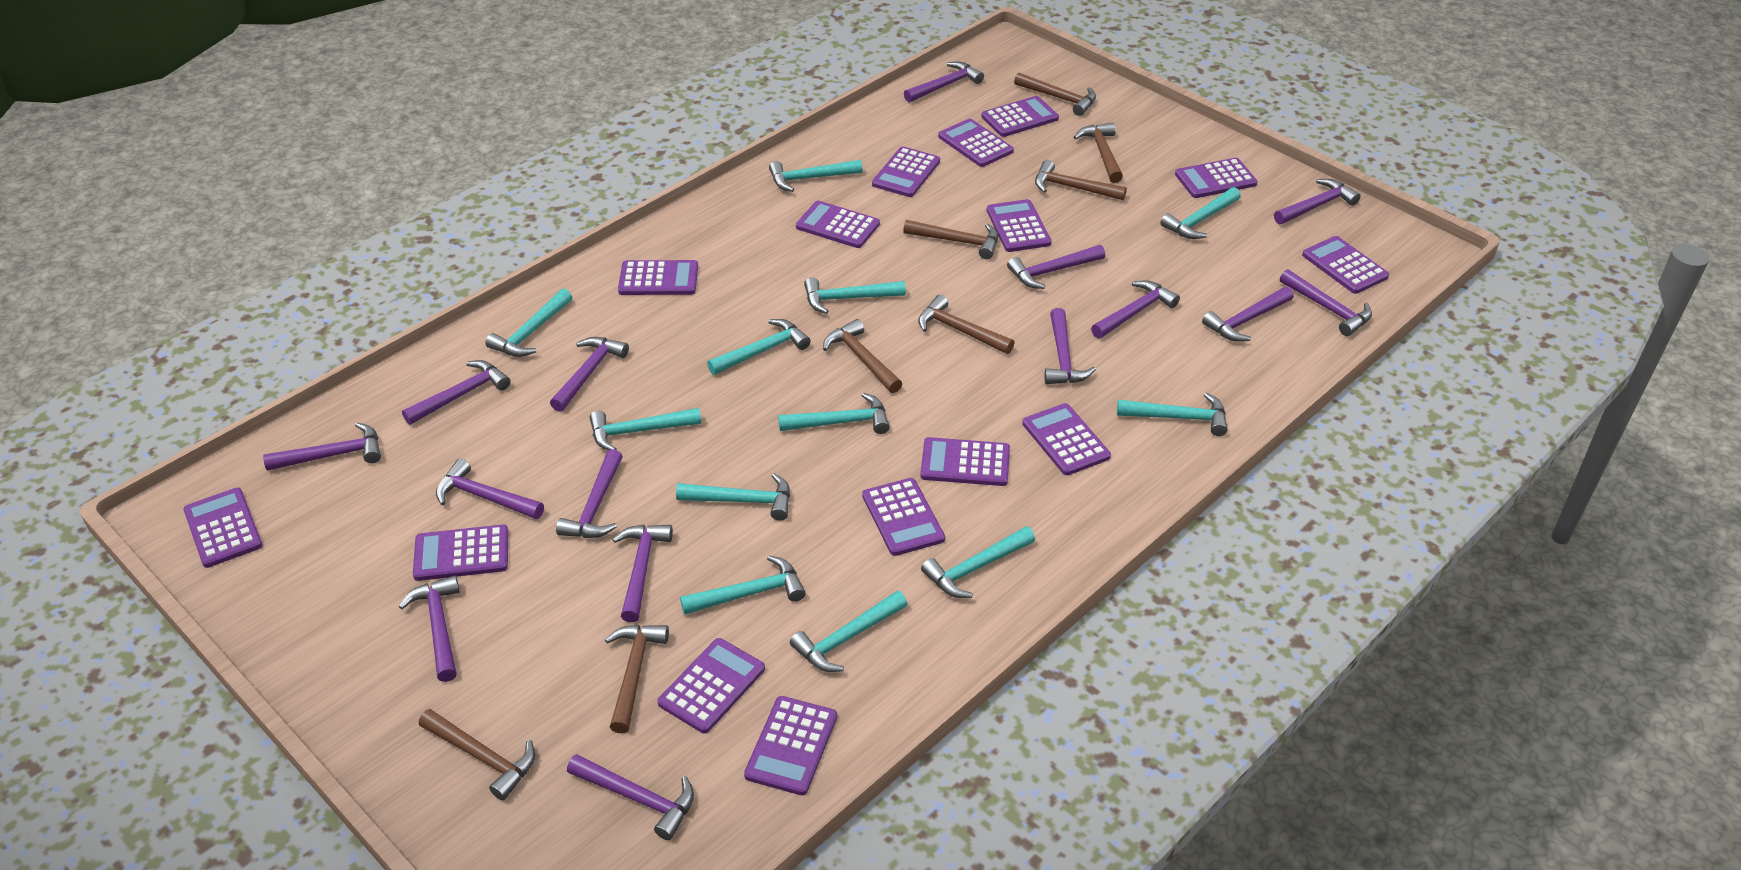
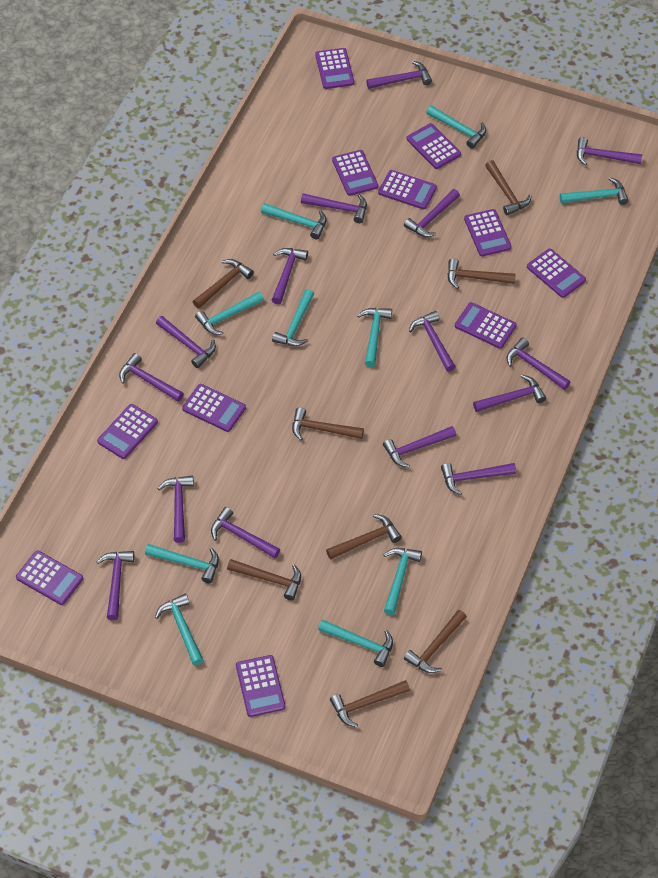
purple calculator: 15 -> 11
turquoise hammer: 12 -> 10

